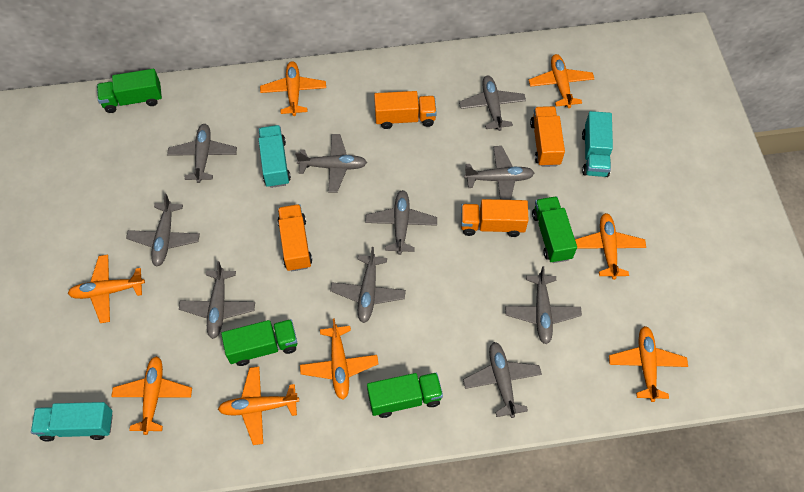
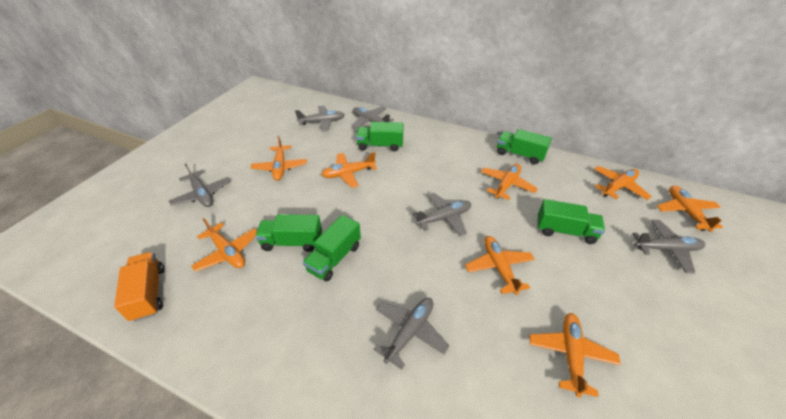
green truck: 4 -> 5
grey plane: 10 -> 6
orange truck: 4 -> 1
turquoise truck: 3 -> 0

